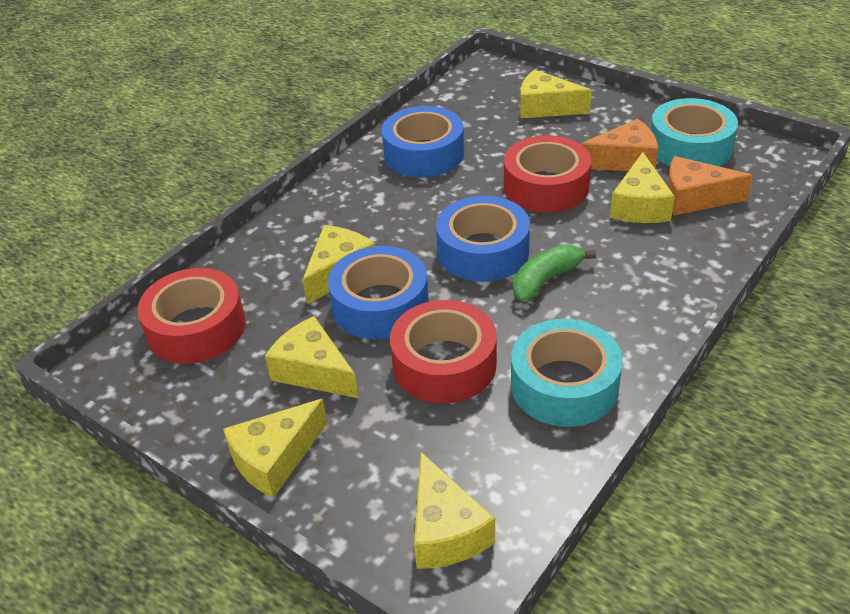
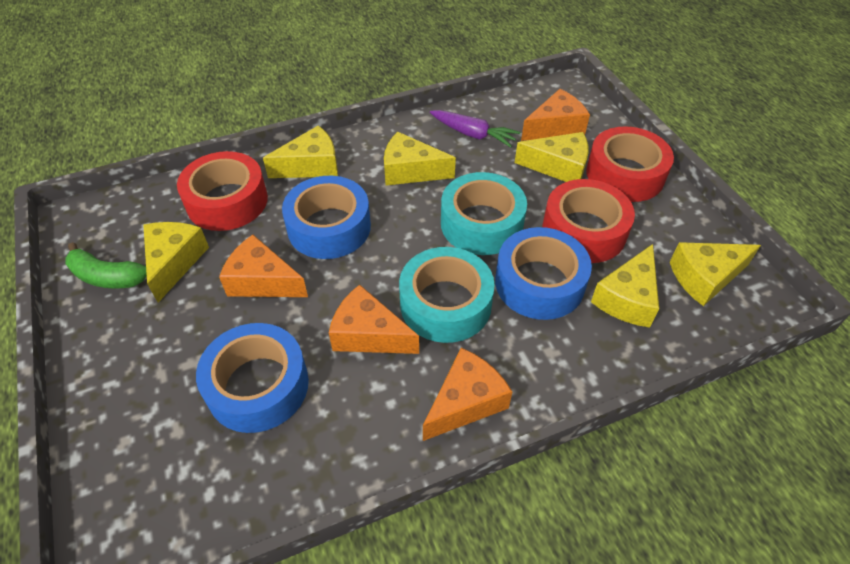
orange cheese: 2 -> 4
purple carrot: 0 -> 1

